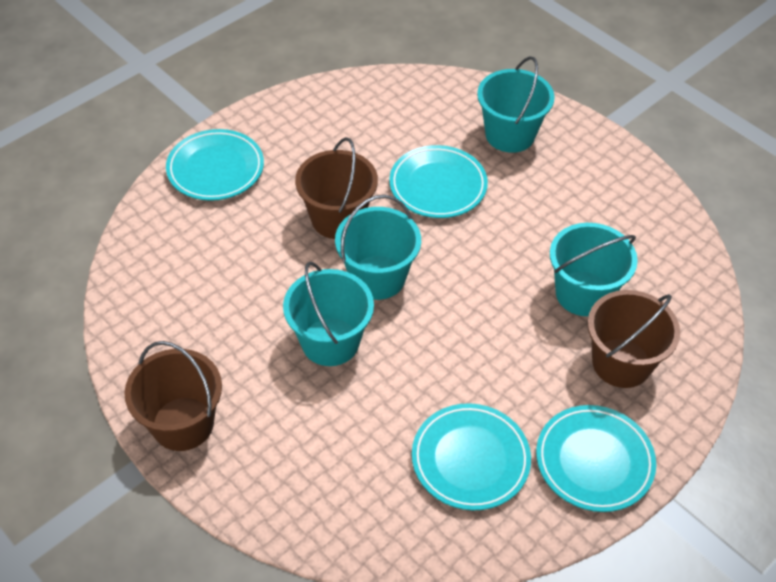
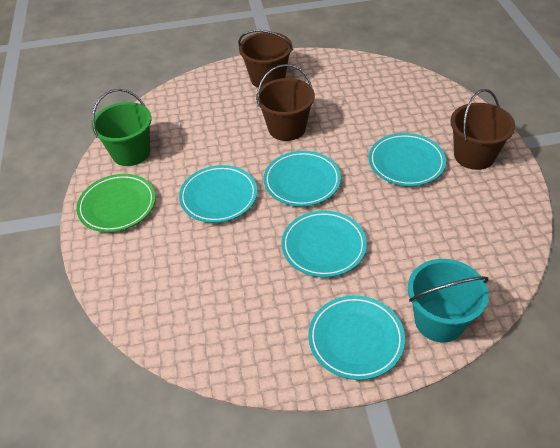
green bucket: 0 -> 1
green plate: 0 -> 1
turquoise bucket: 4 -> 1
turquoise plate: 4 -> 5

